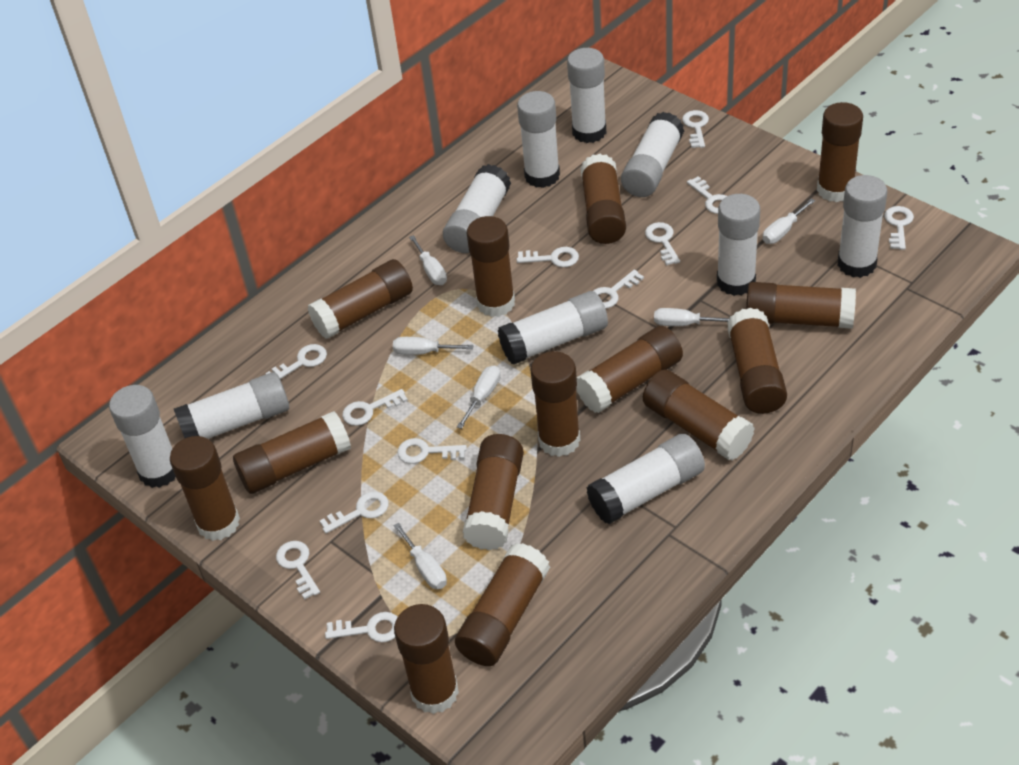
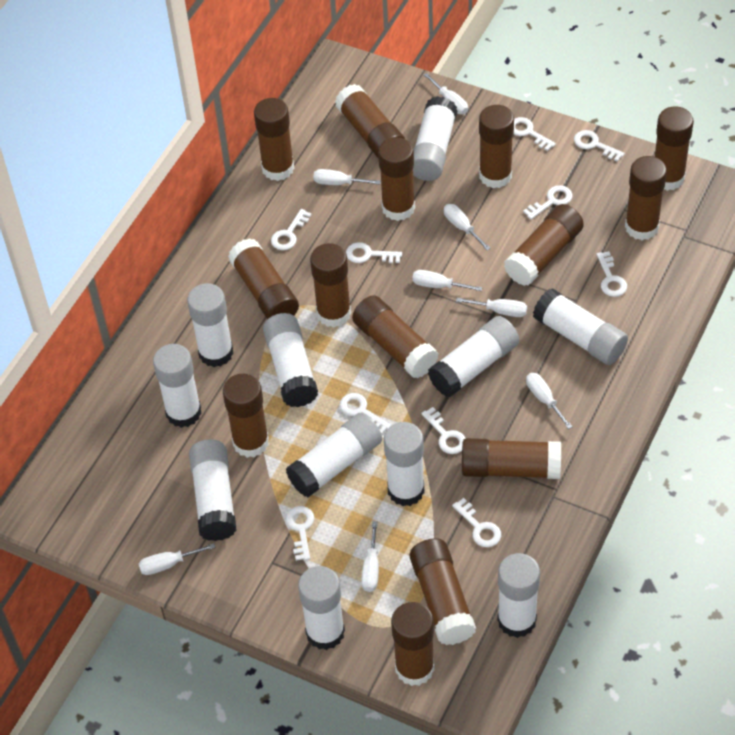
white glue stick: 10 -> 11
white key: 12 -> 10
white screwdriver: 6 -> 8

